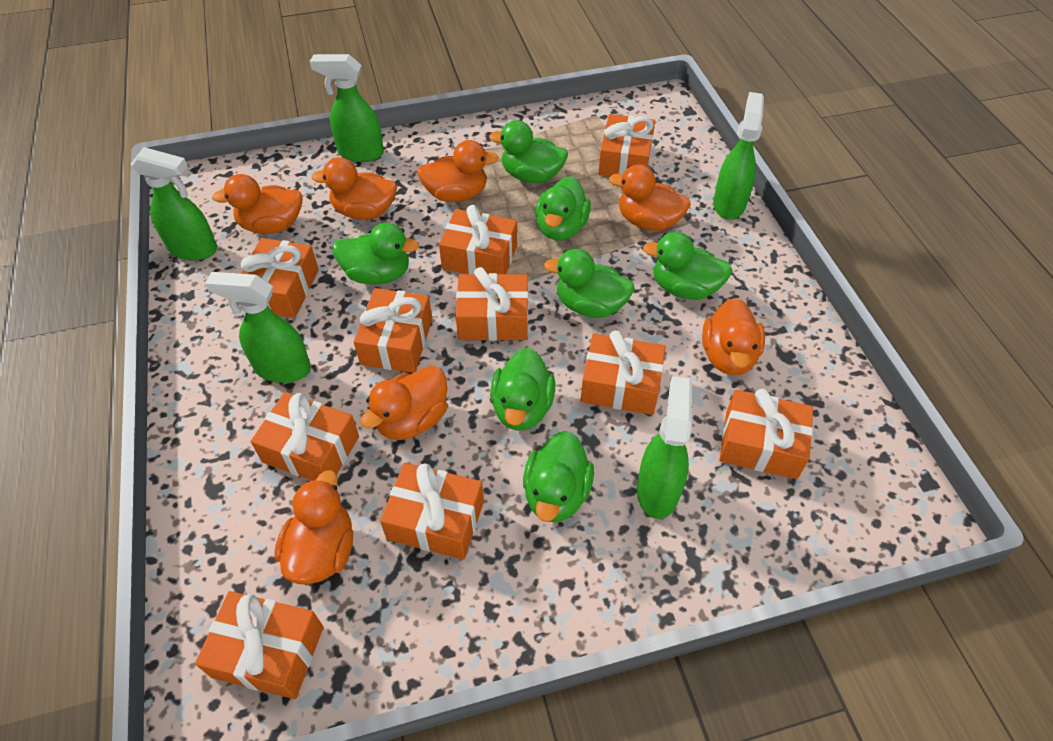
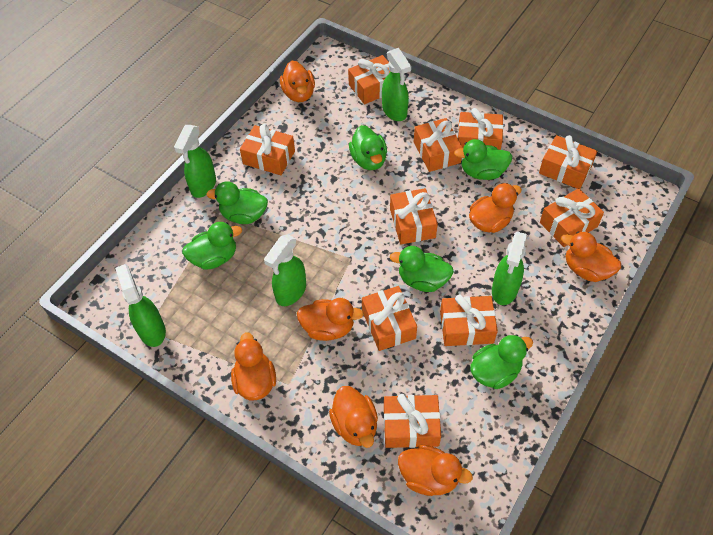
green duck: 7 -> 6

